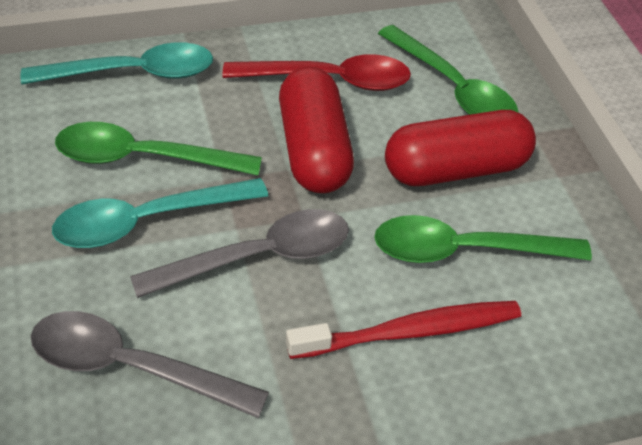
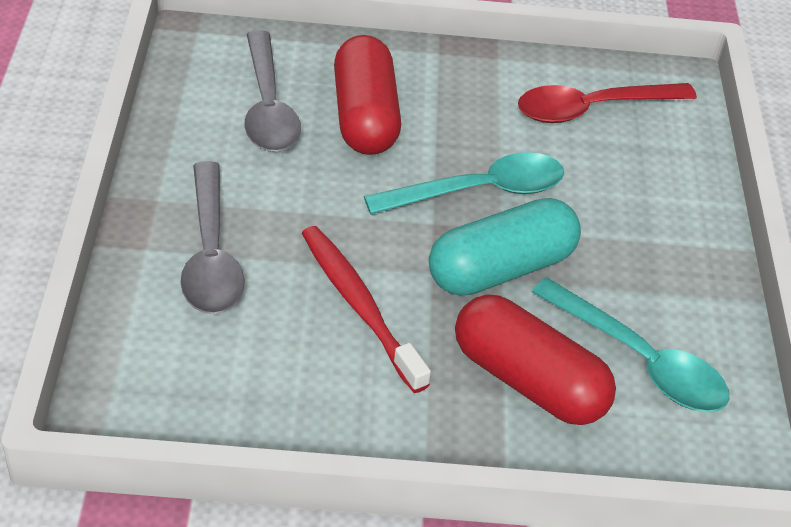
green spoon: 3 -> 0
turquoise capsule: 0 -> 1

